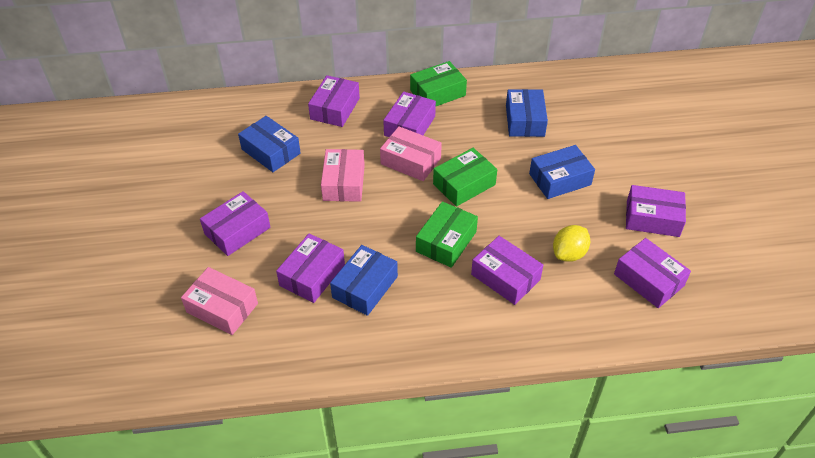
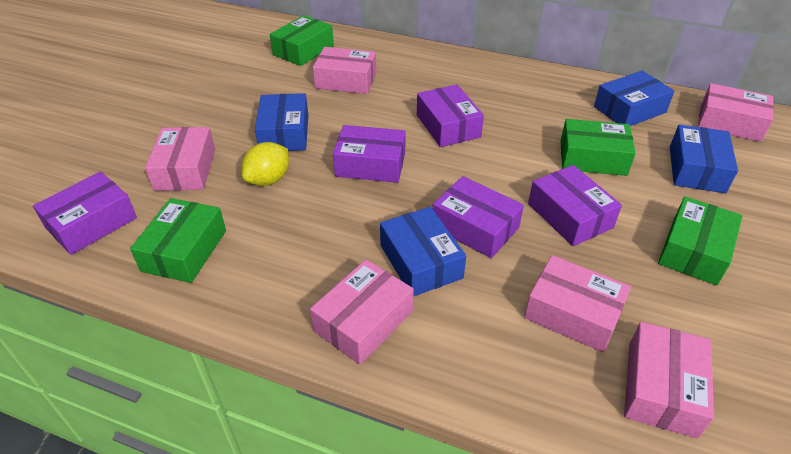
green box: 3 -> 4
pink box: 3 -> 6
purple box: 7 -> 5

